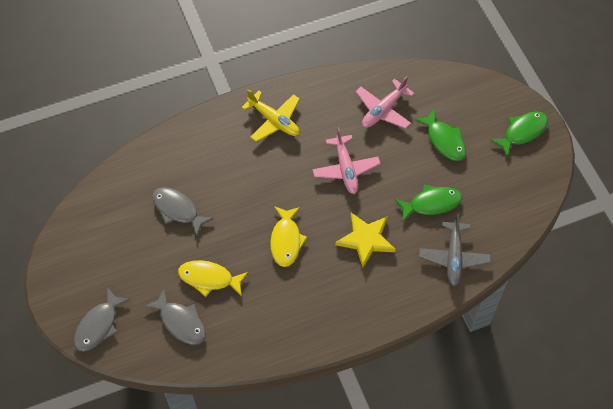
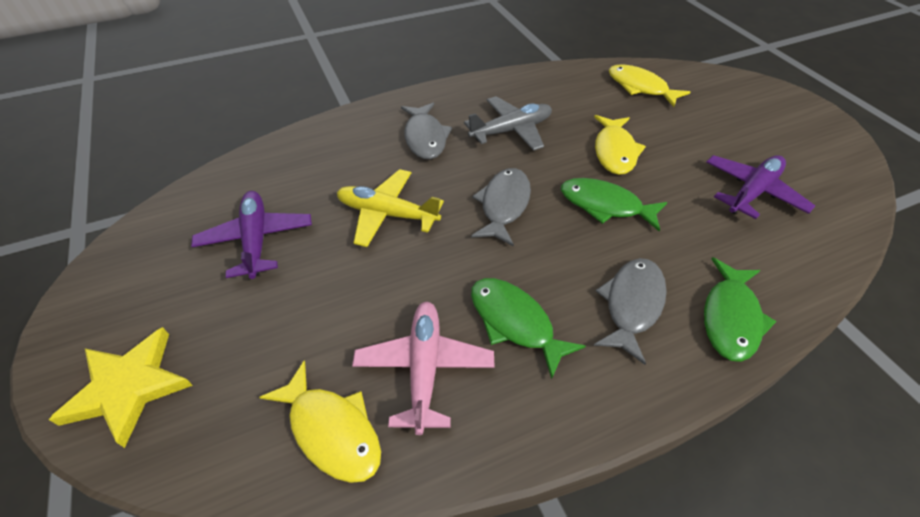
pink plane: 2 -> 1
purple plane: 0 -> 2
yellow fish: 2 -> 3

